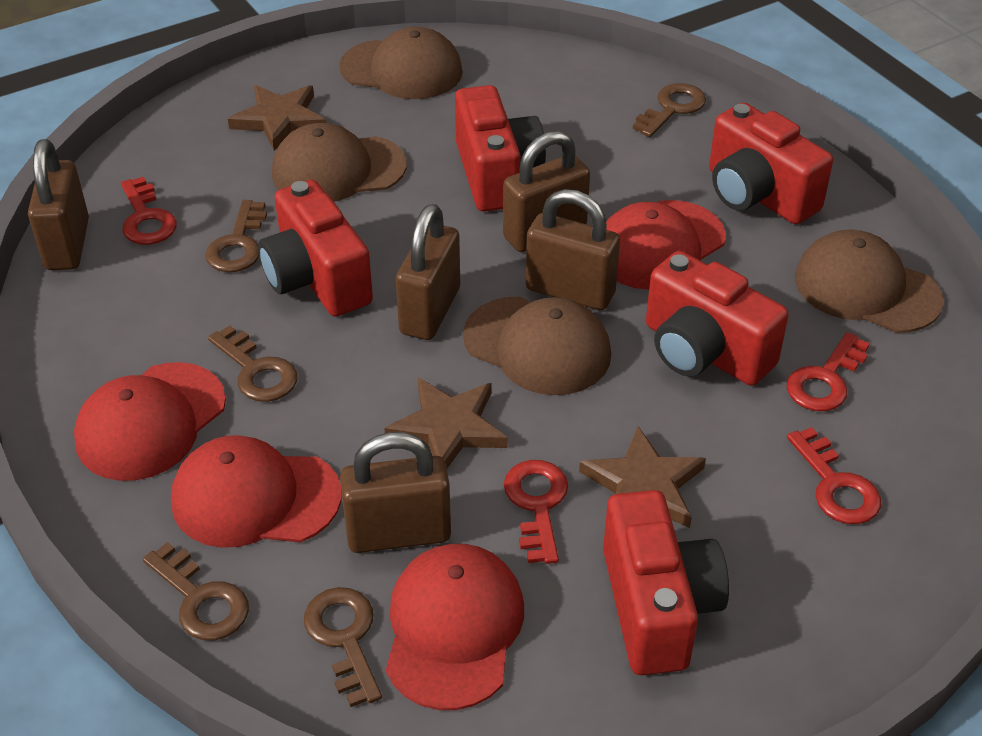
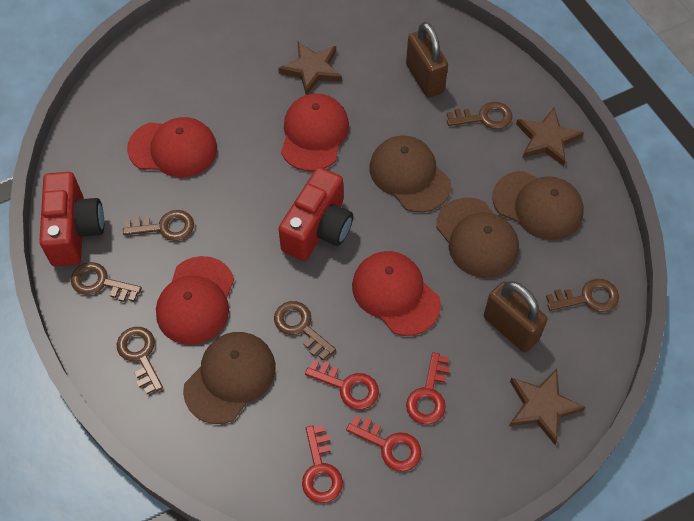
brown key: 5 -> 6
brown padlock: 5 -> 2
red camera: 5 -> 2

